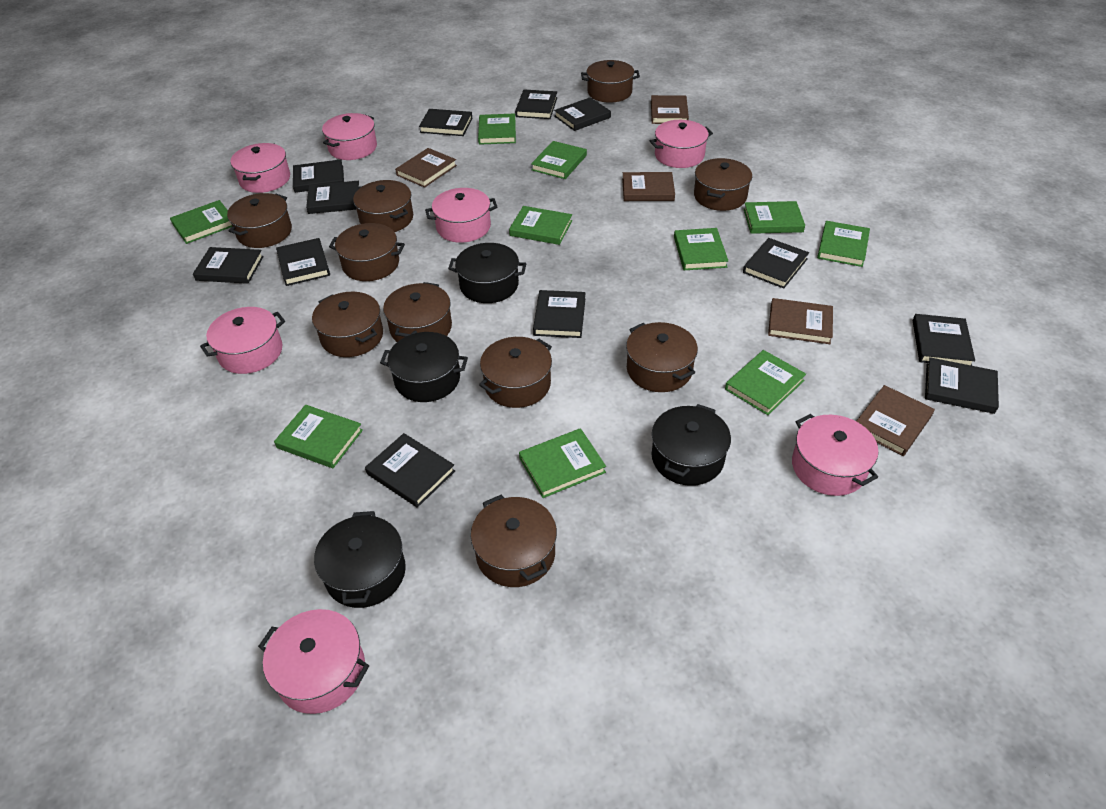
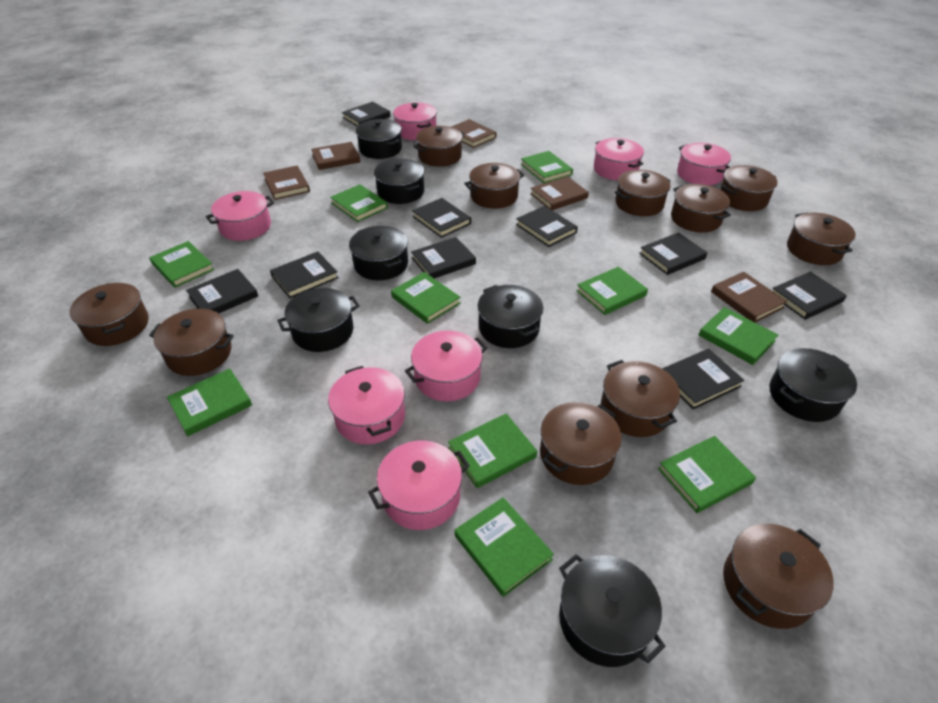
black book: 12 -> 9
black pot: 4 -> 7
brown pot: 10 -> 11

